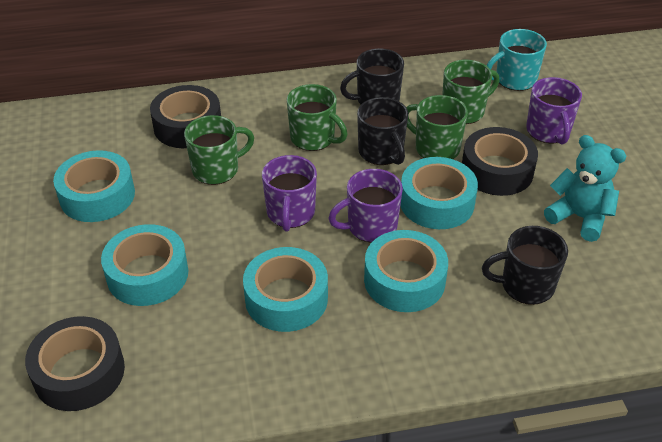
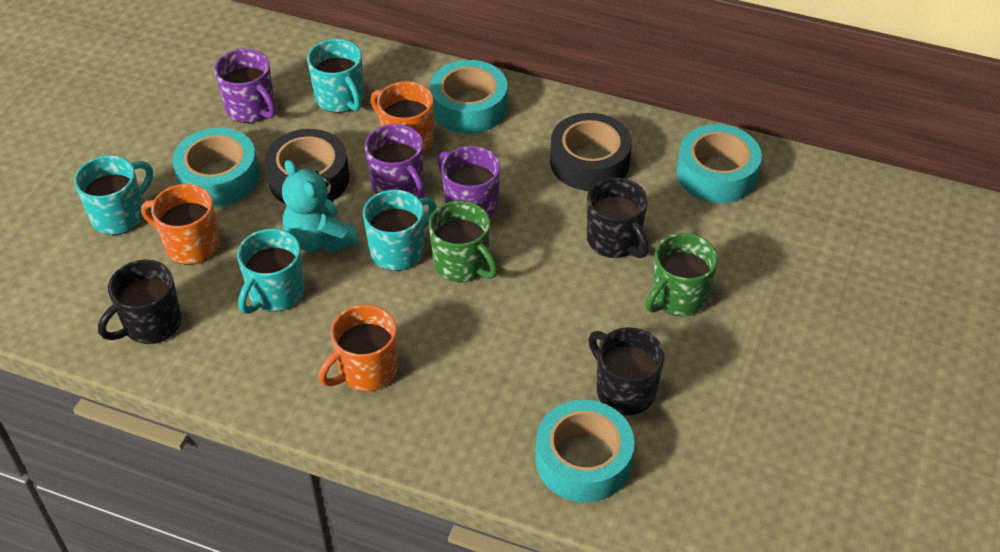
black tape: 3 -> 2
green mug: 4 -> 2
orange mug: 0 -> 3
turquoise mug: 1 -> 4
turquoise tape: 5 -> 4

